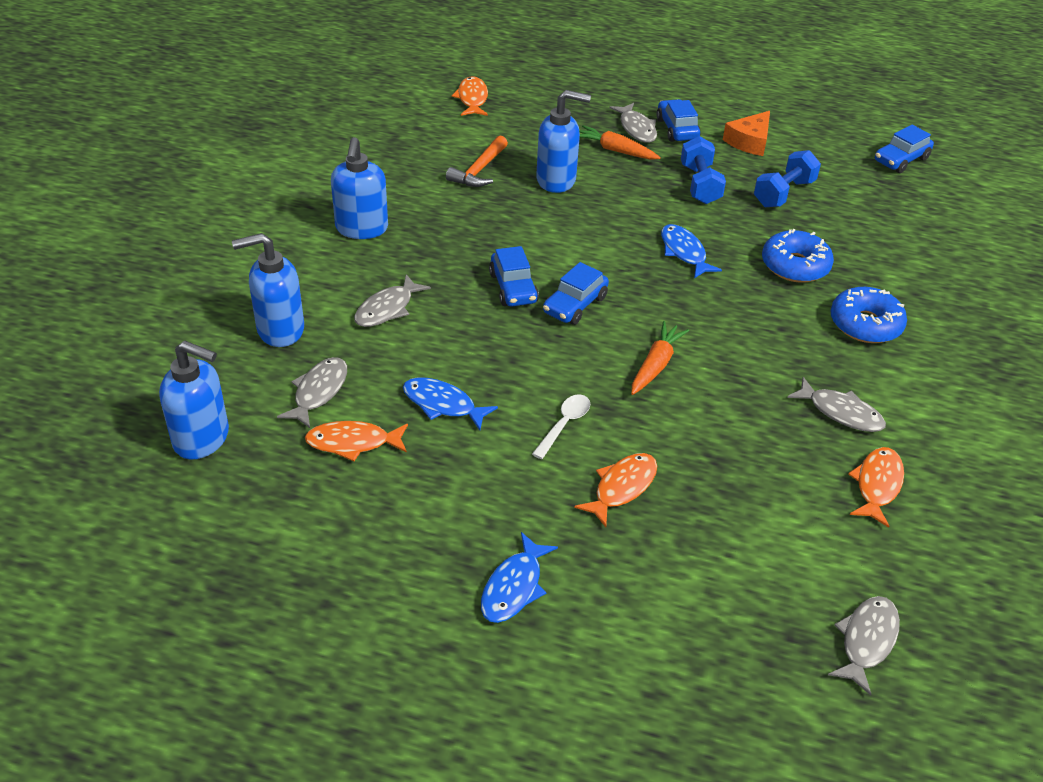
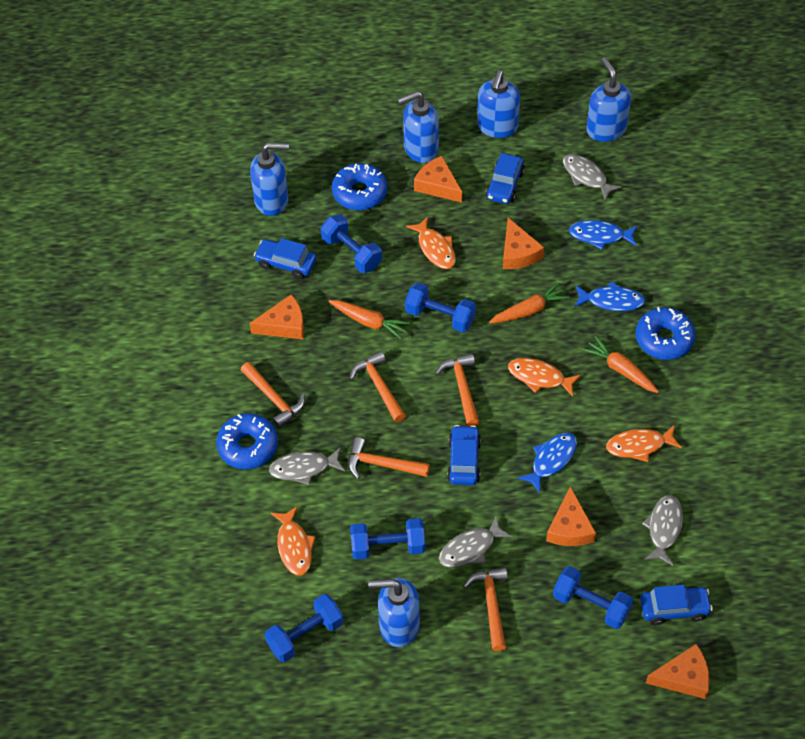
blue donut: 2 -> 3
blue dumbbell: 2 -> 5
blue soap dispenser: 4 -> 5
grey fish: 5 -> 4
orange carrot: 2 -> 3
orange cheese: 1 -> 5
orange hammer: 1 -> 5
white spoon: 1 -> 0

